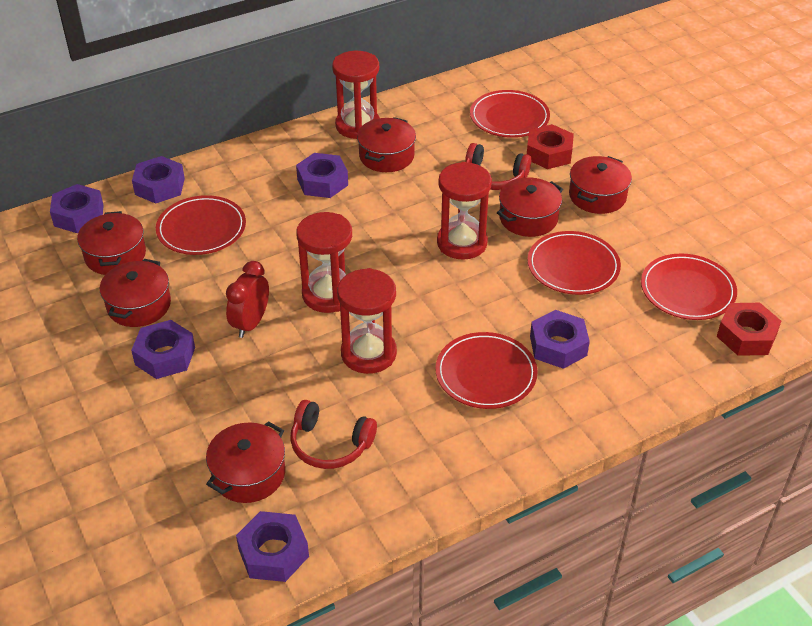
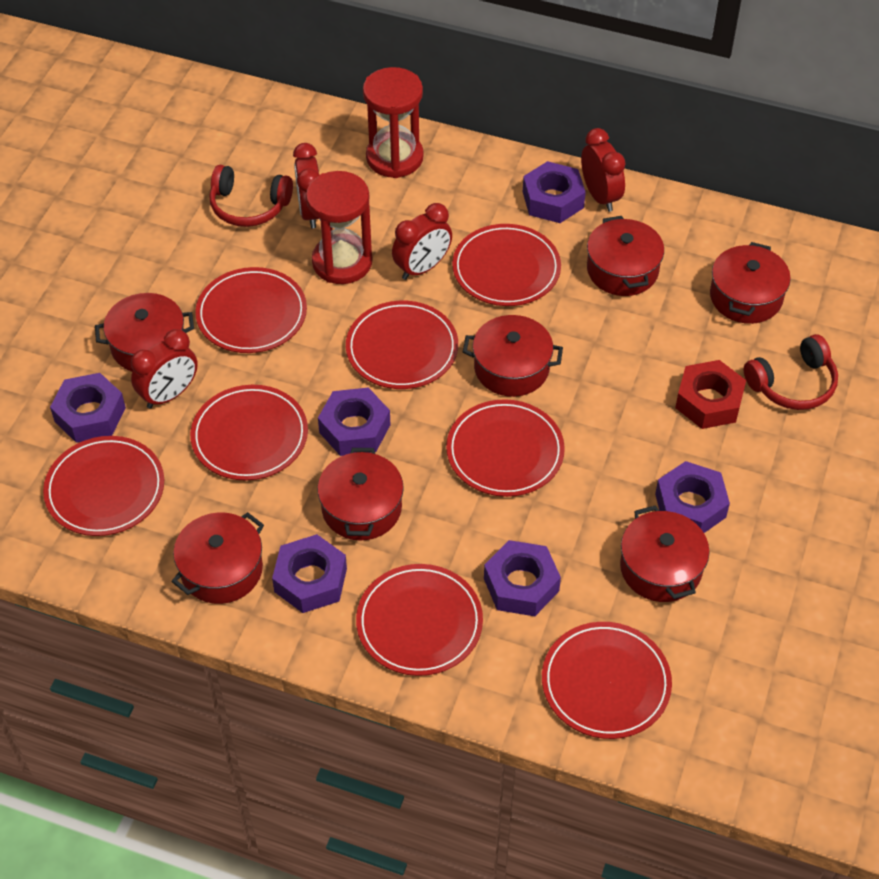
red clock: 1 -> 4
red hourglass: 4 -> 2
red nut: 2 -> 1
red plate: 5 -> 8
red pot: 6 -> 7

